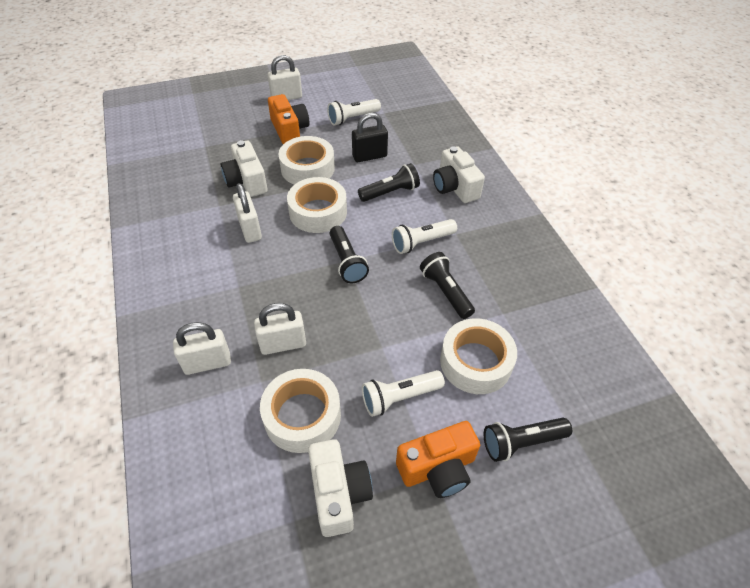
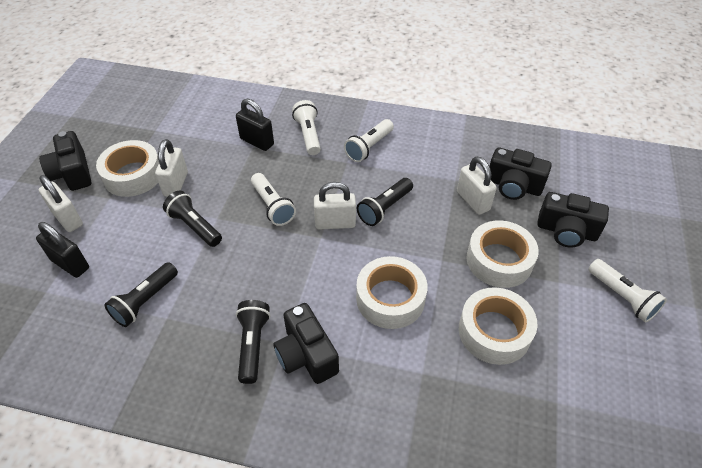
black camera: 0 -> 4
black padlock: 1 -> 2
orange camera: 2 -> 0
white camera: 3 -> 0
white flashlight: 3 -> 4

